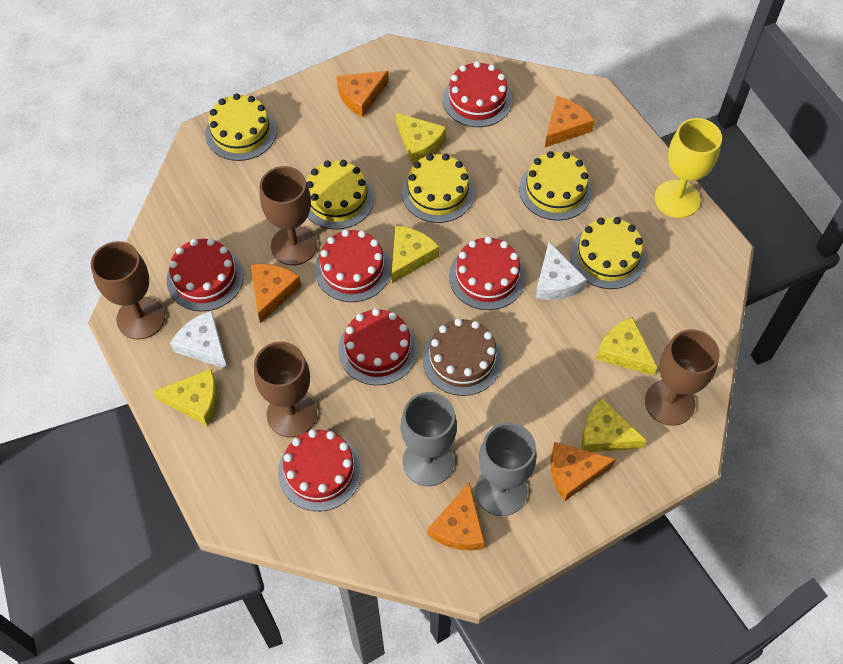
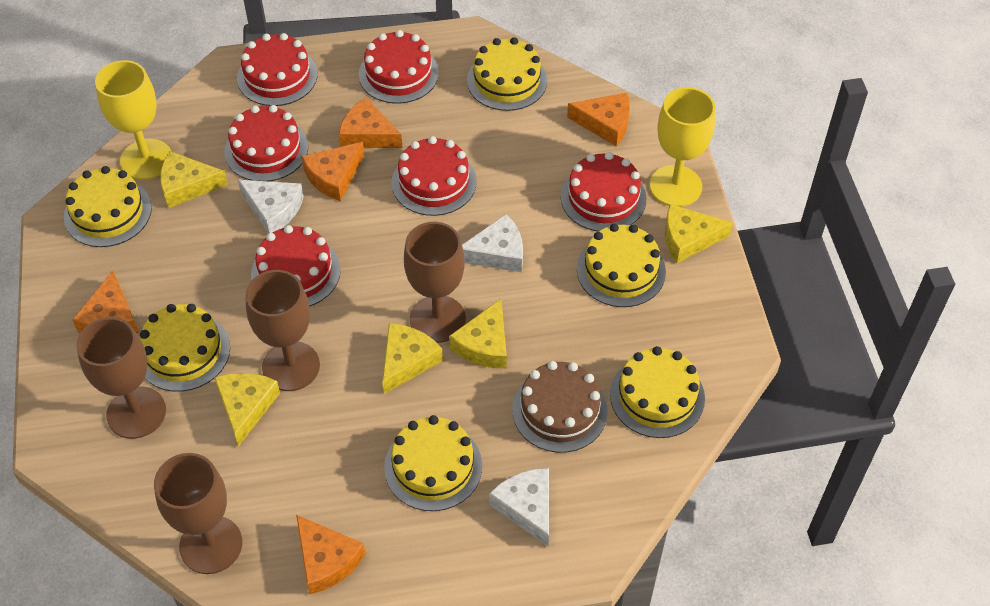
grey goblet: 2 -> 0
white cheese: 2 -> 3
yellow cake: 5 -> 6
yellow goblet: 1 -> 2

